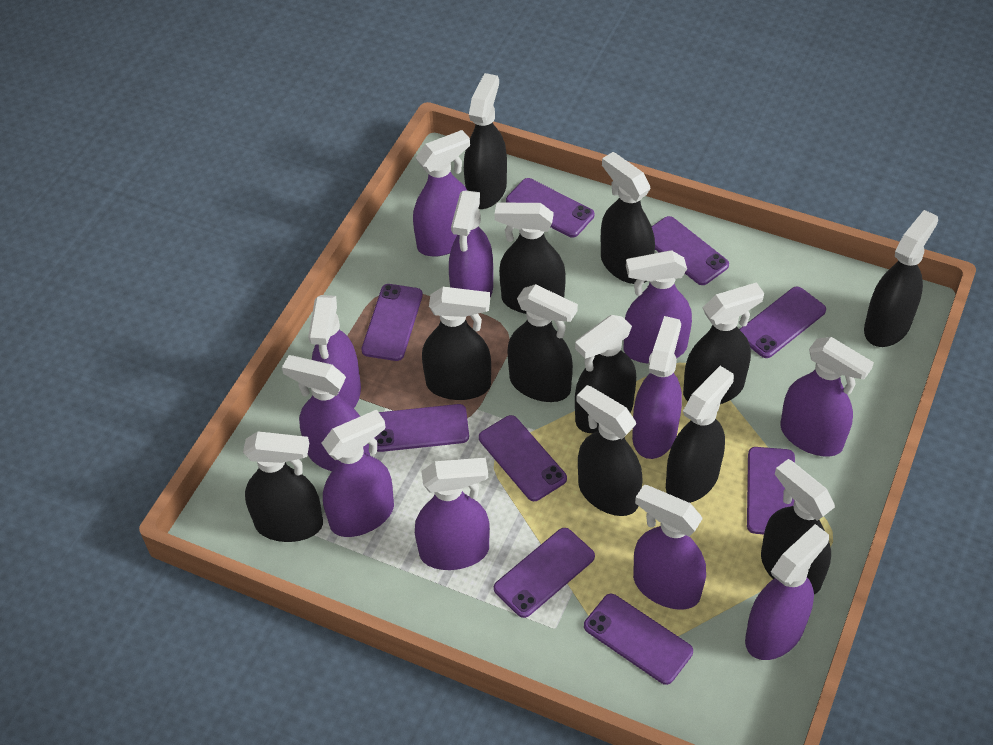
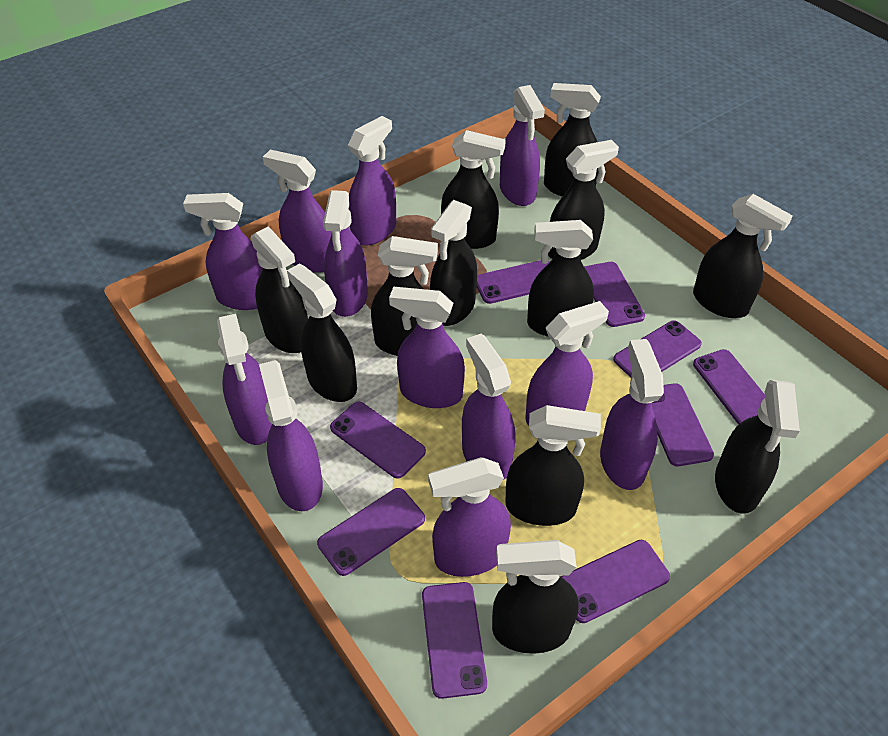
purple spray bottle: 11 -> 12

